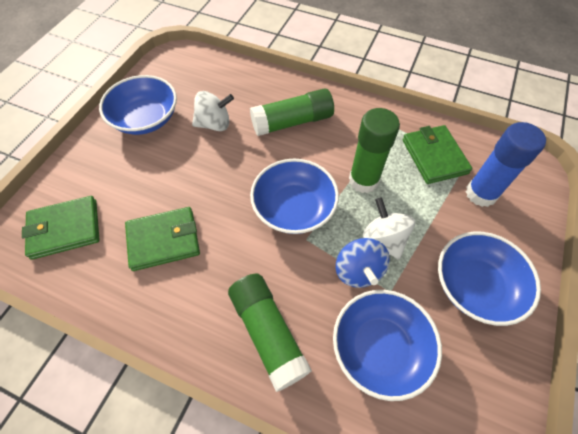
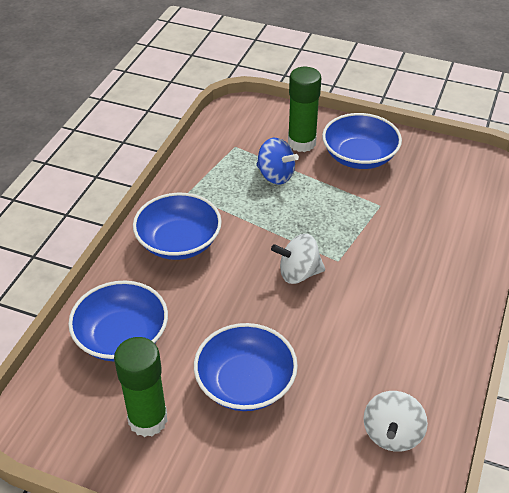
blue glue stick: 1 -> 0
green glue stick: 3 -> 2
green wallet: 3 -> 0

